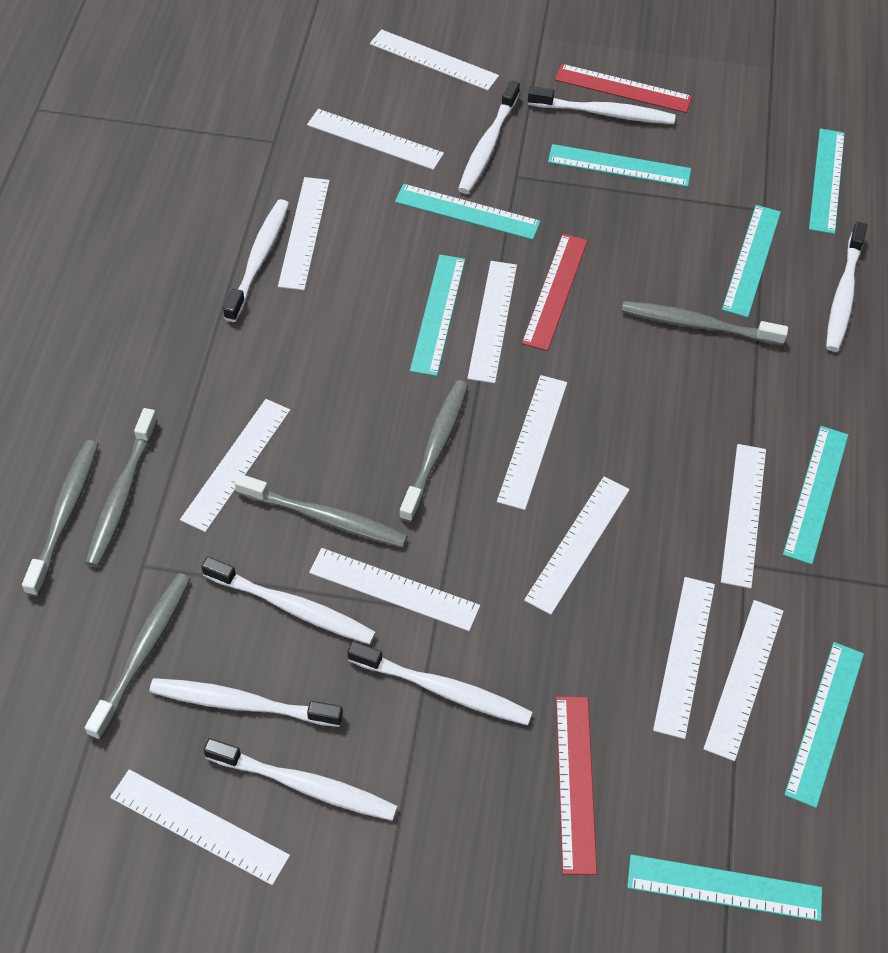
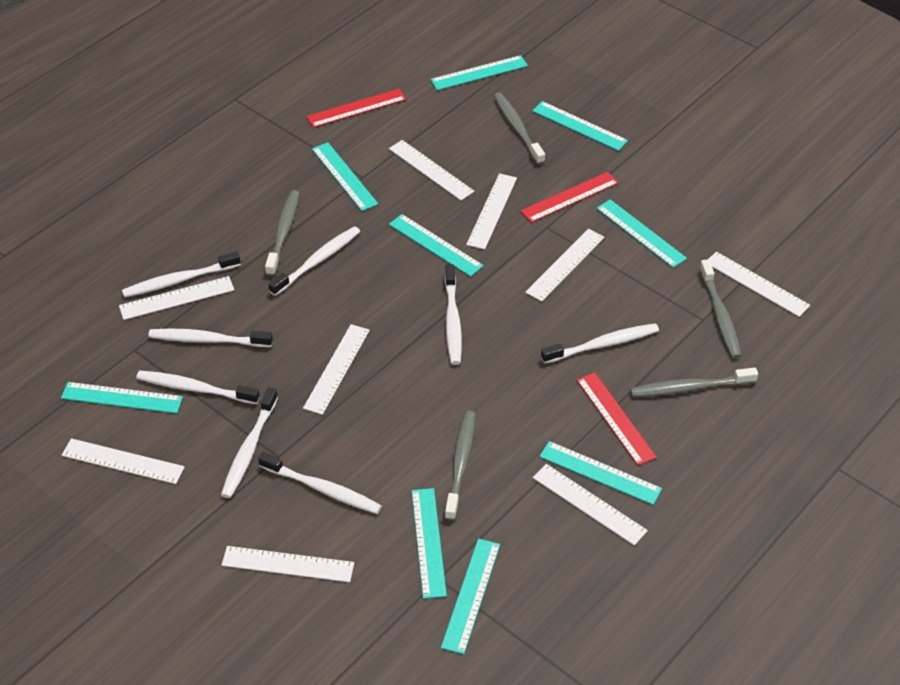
grey toothbrush: 6 -> 5
turquoise ruler: 8 -> 9
white ruler: 12 -> 9

